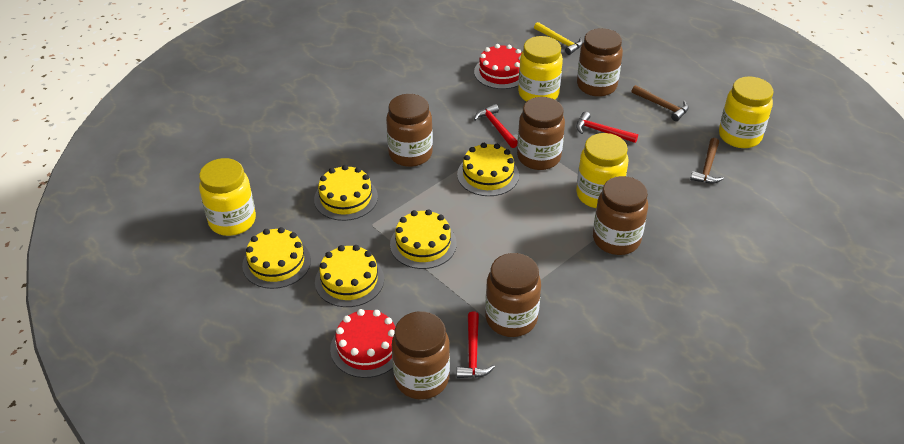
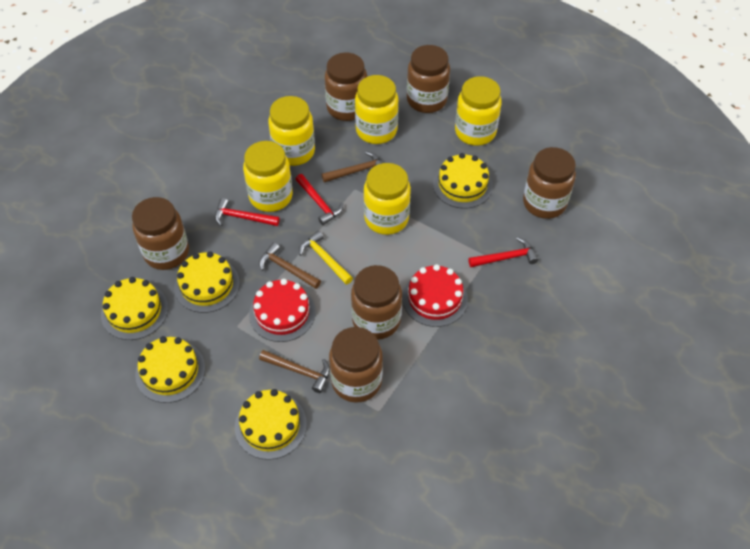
brown hammer: 2 -> 3
yellow jar: 4 -> 5

